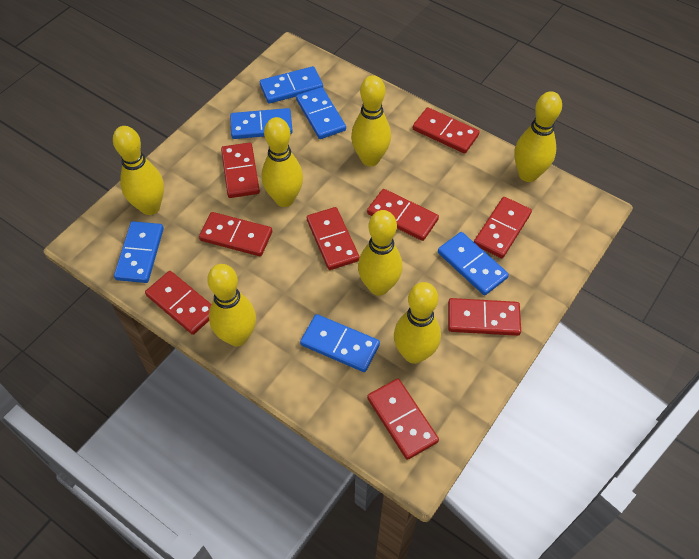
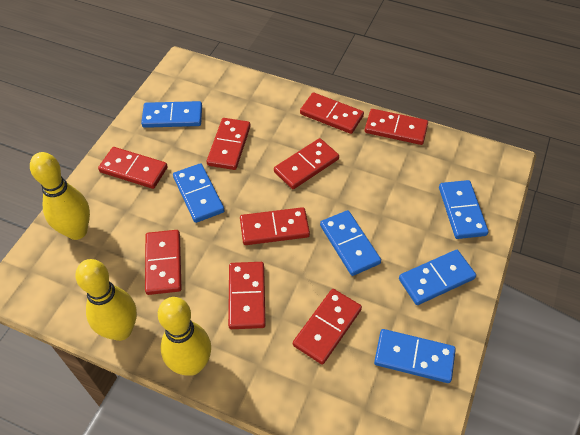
yellow bowling pin: 7 -> 3

